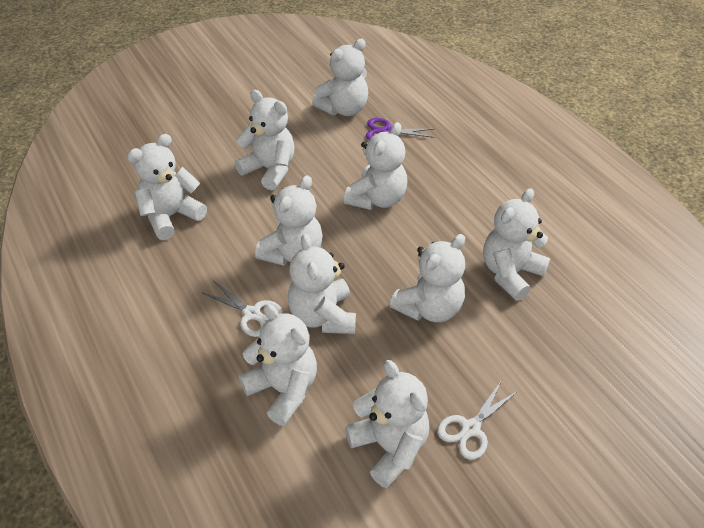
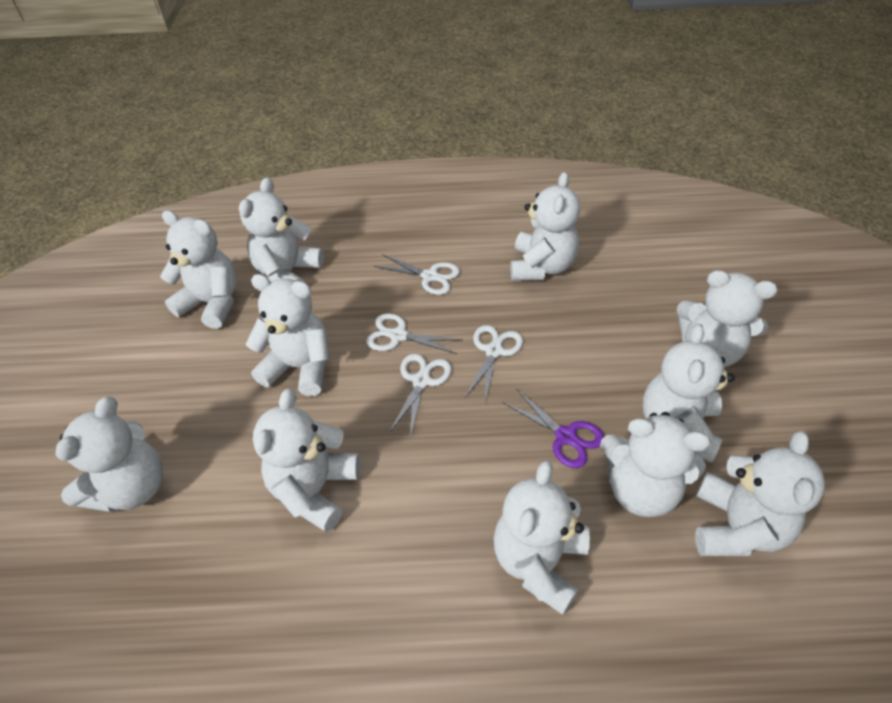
white scissors: 2 -> 4
white teddy bear: 10 -> 11

